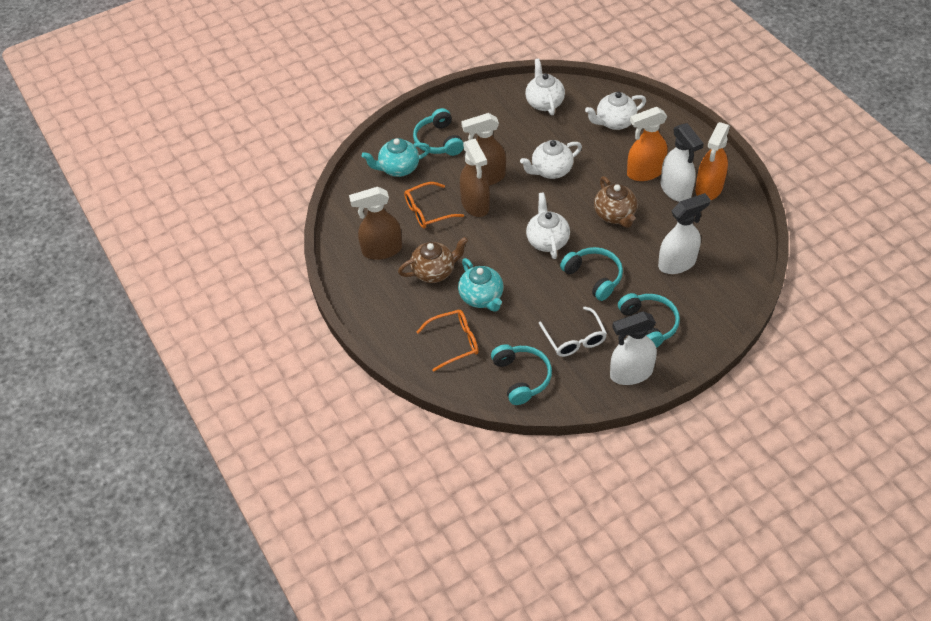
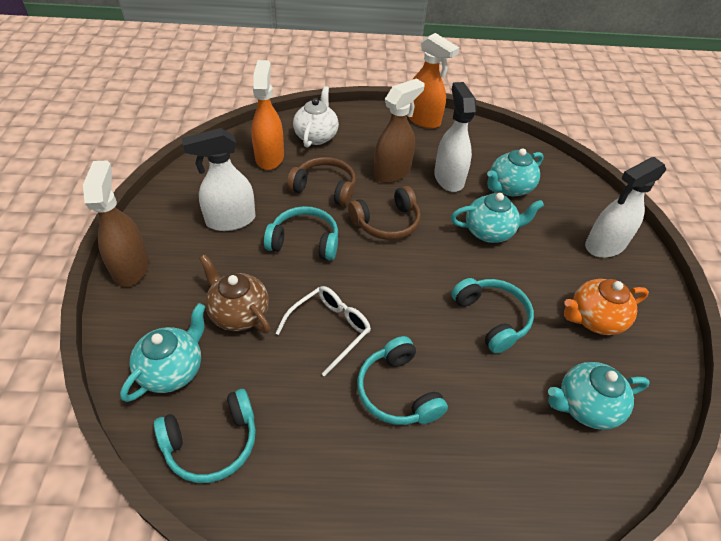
brown headphones: 0 -> 2
brown spray bottle: 3 -> 2
brown teapot: 2 -> 1
orange glasses: 2 -> 0
orange teapot: 0 -> 1
turquoise teapot: 2 -> 4
white teapot: 4 -> 1

